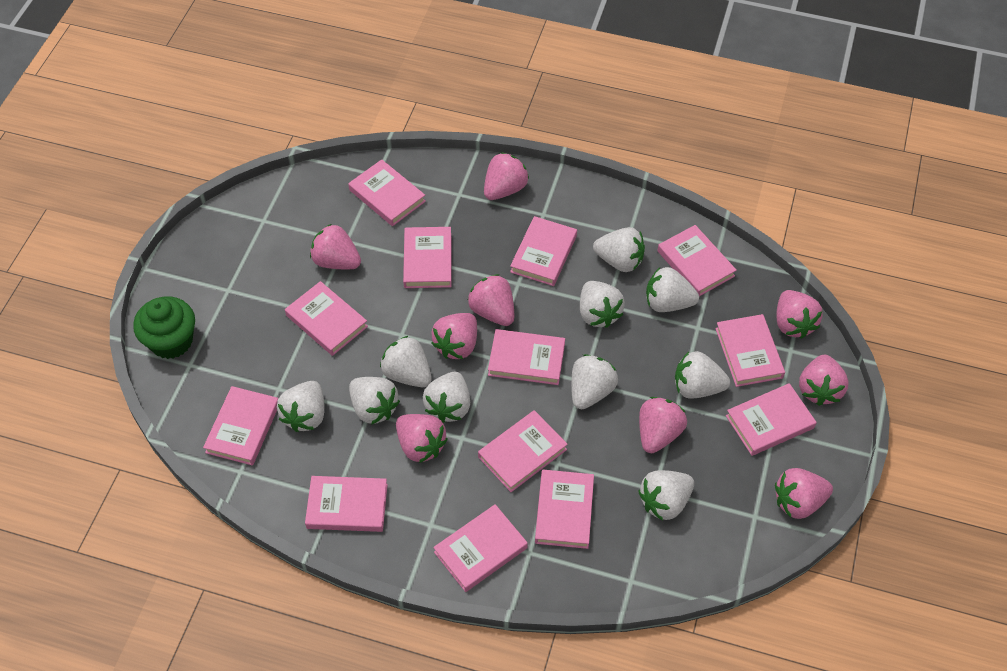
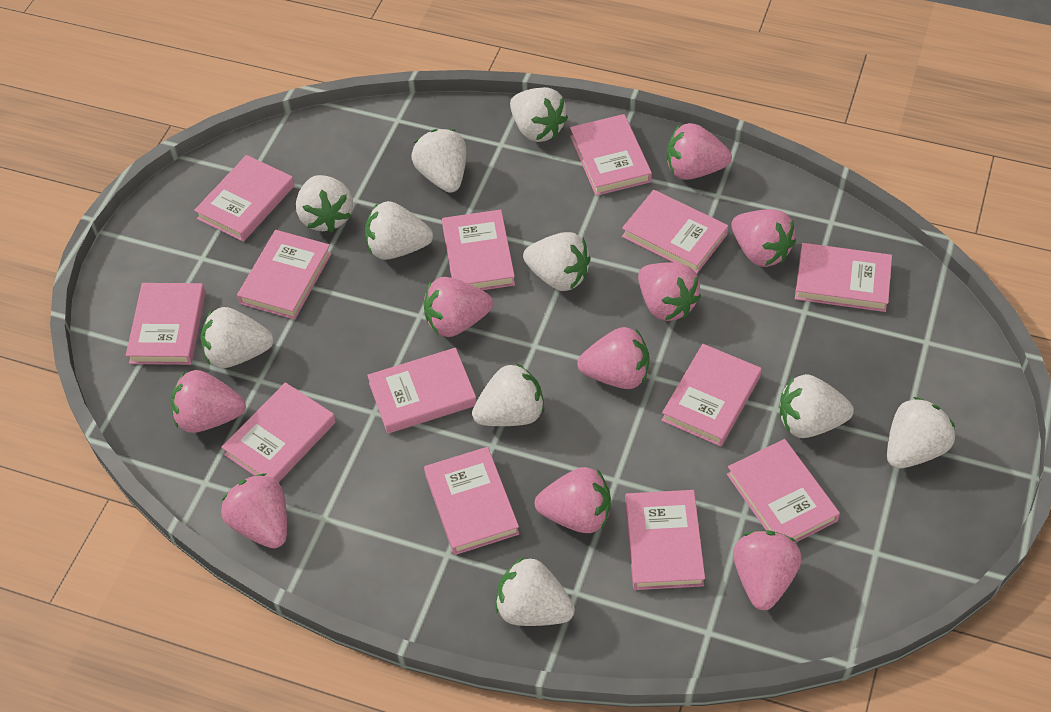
green cupcake: 1 -> 0

